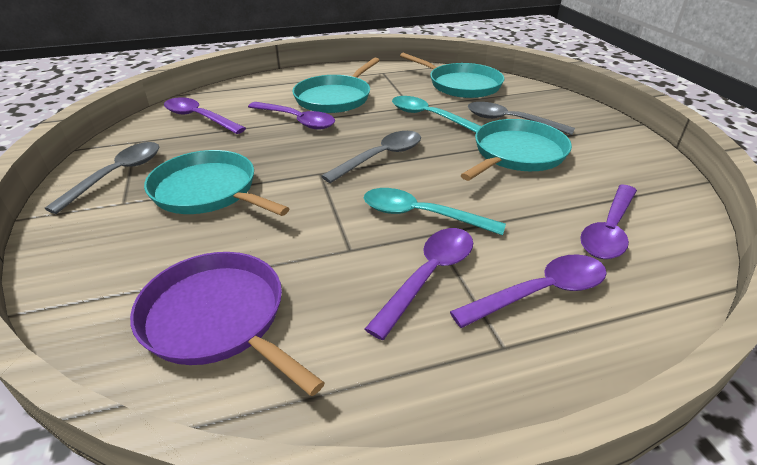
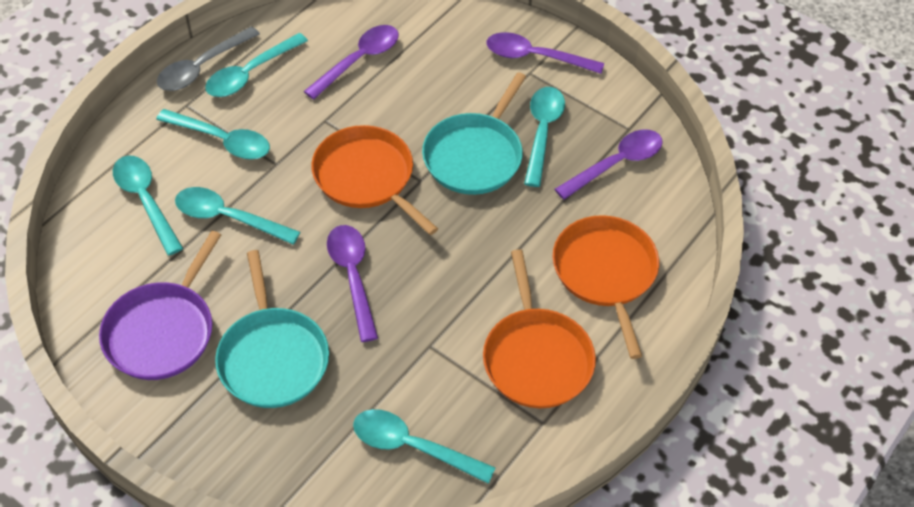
grey spoon: 3 -> 1
orange pan: 0 -> 3
purple spoon: 5 -> 4
turquoise pan: 4 -> 2
turquoise spoon: 2 -> 6

